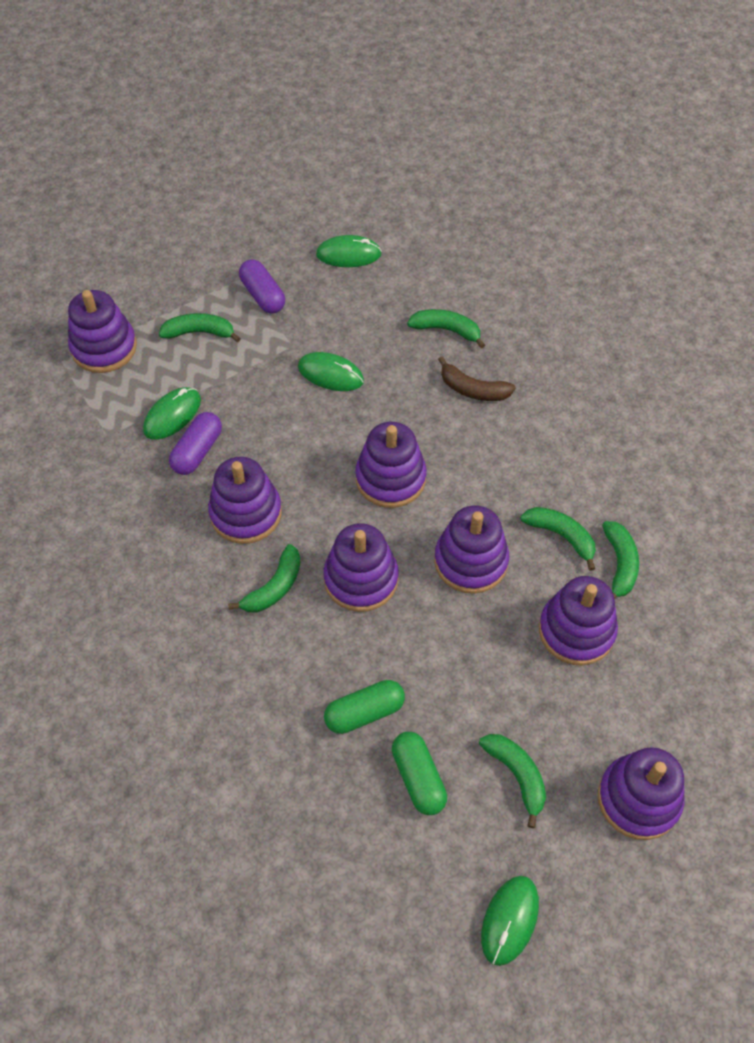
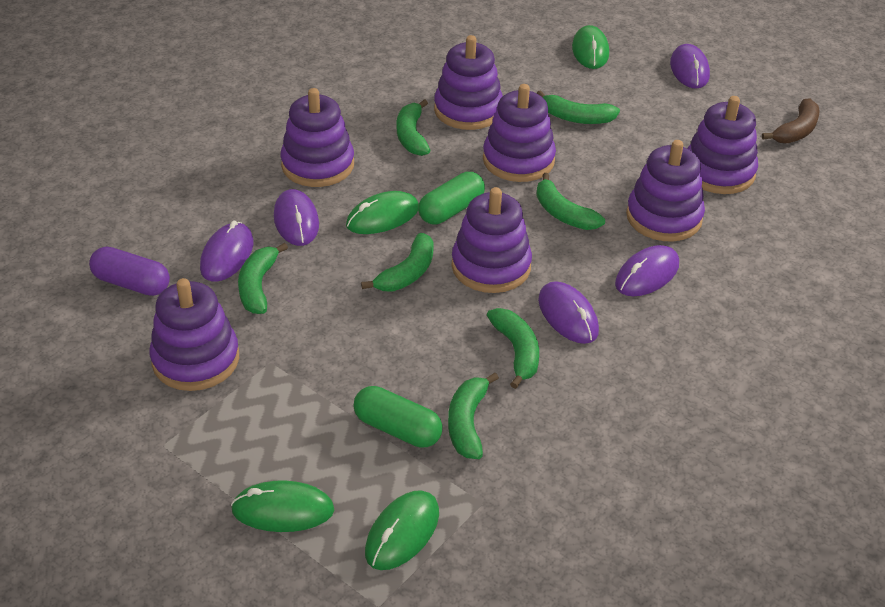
green banana: 6 -> 7
purple capsule: 2 -> 1
purple mouse: 0 -> 5

